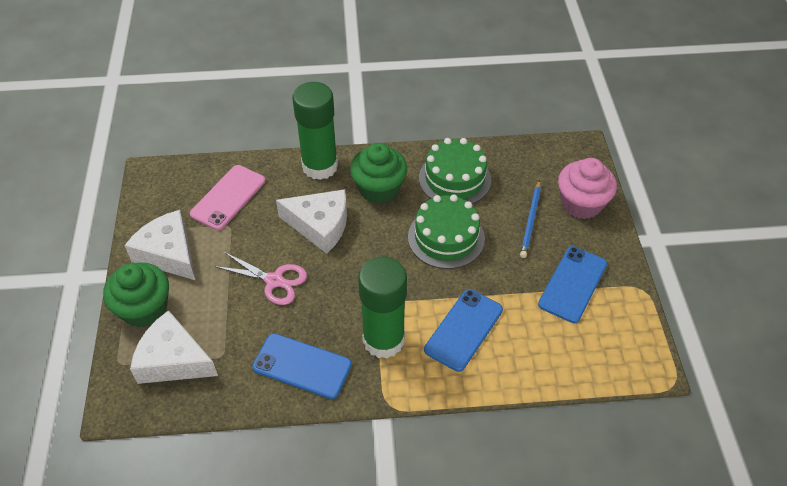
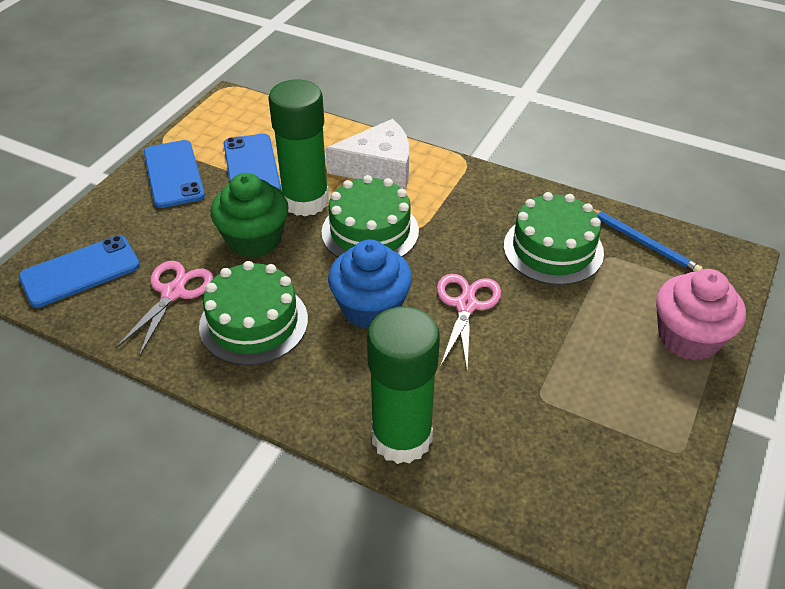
blue cupcake: 0 -> 1
green cake: 2 -> 3
green cupcake: 2 -> 1
pink phone: 1 -> 0
pink scissors: 1 -> 2
white cheese: 3 -> 1

